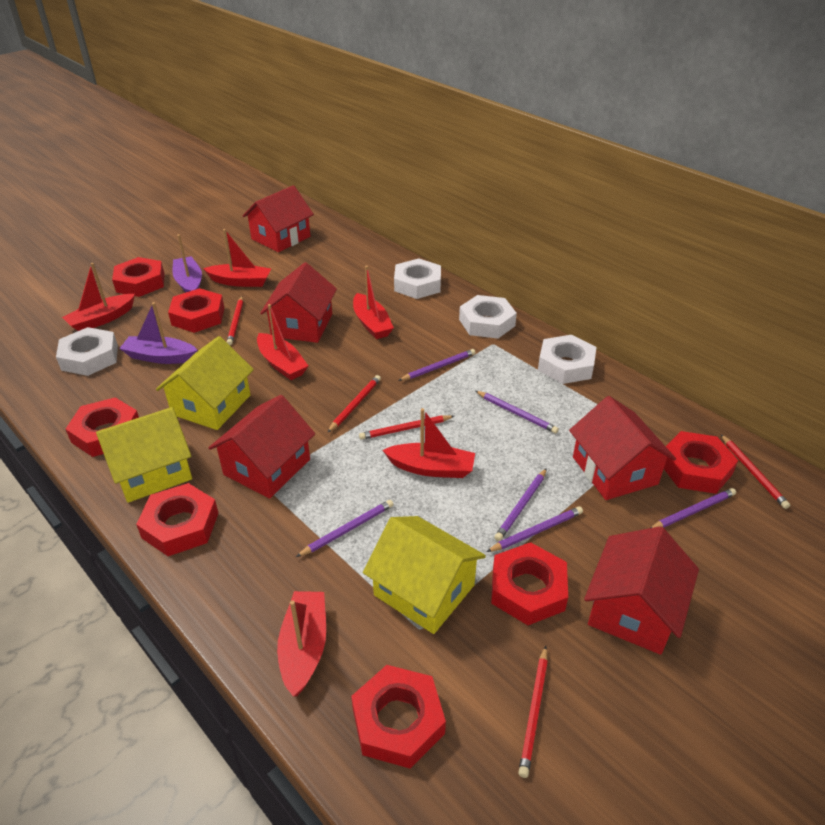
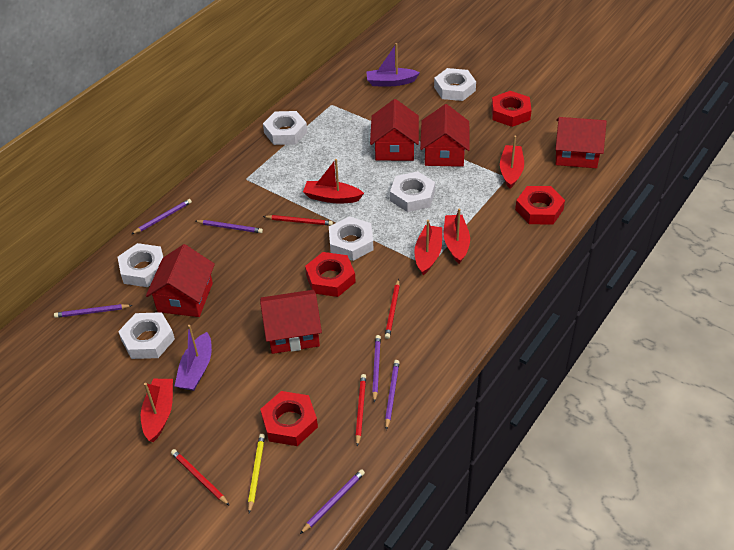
red boat: 6 -> 5
red nut: 7 -> 4
red pencil: 5 -> 4
white nut: 4 -> 6
yellow house: 3 -> 0
yellow pencil: 0 -> 1

